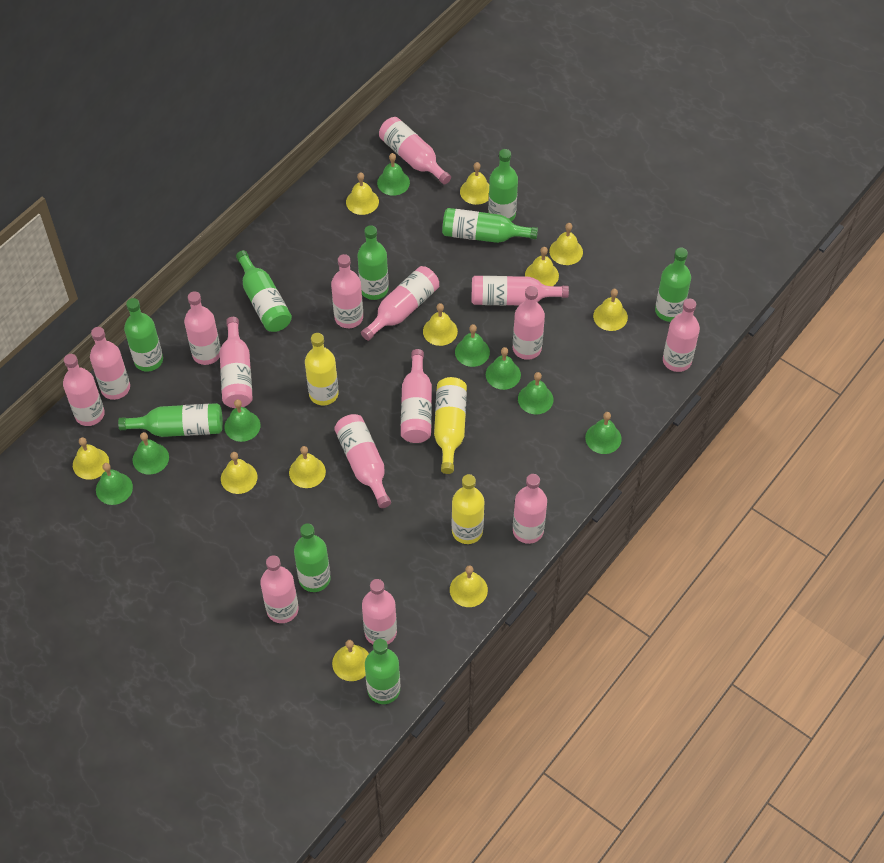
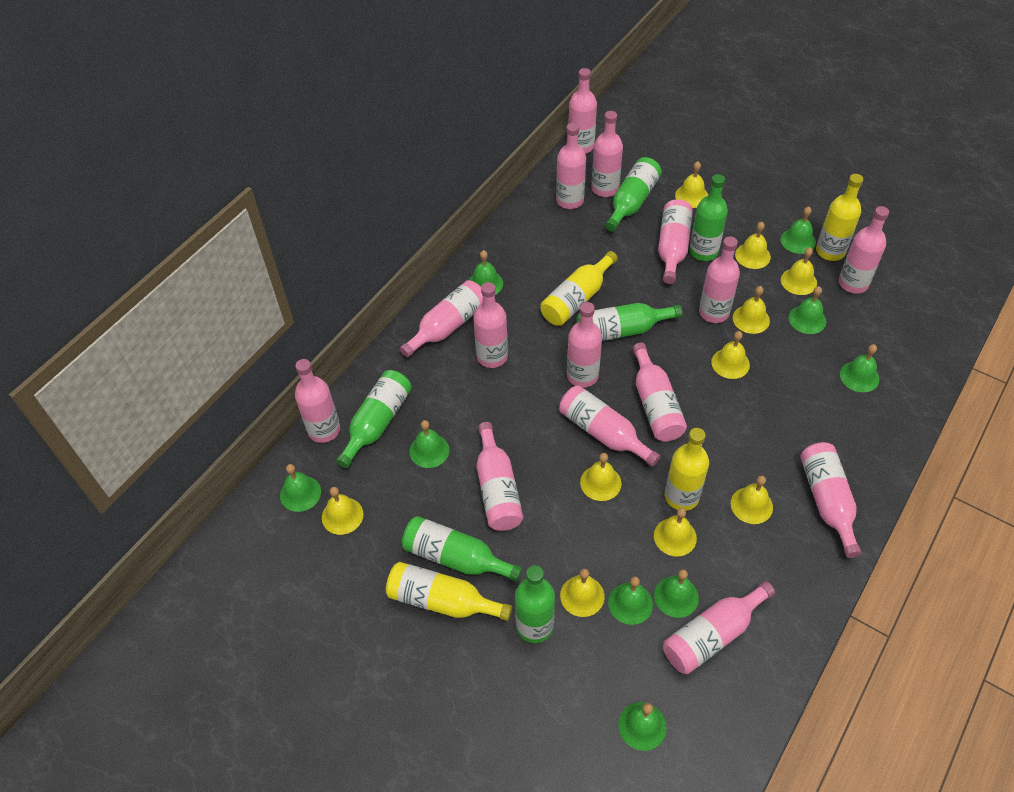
green bell: 8 -> 9
green bottle: 9 -> 6
yellow bell: 11 -> 10
yellow bottle: 3 -> 4

